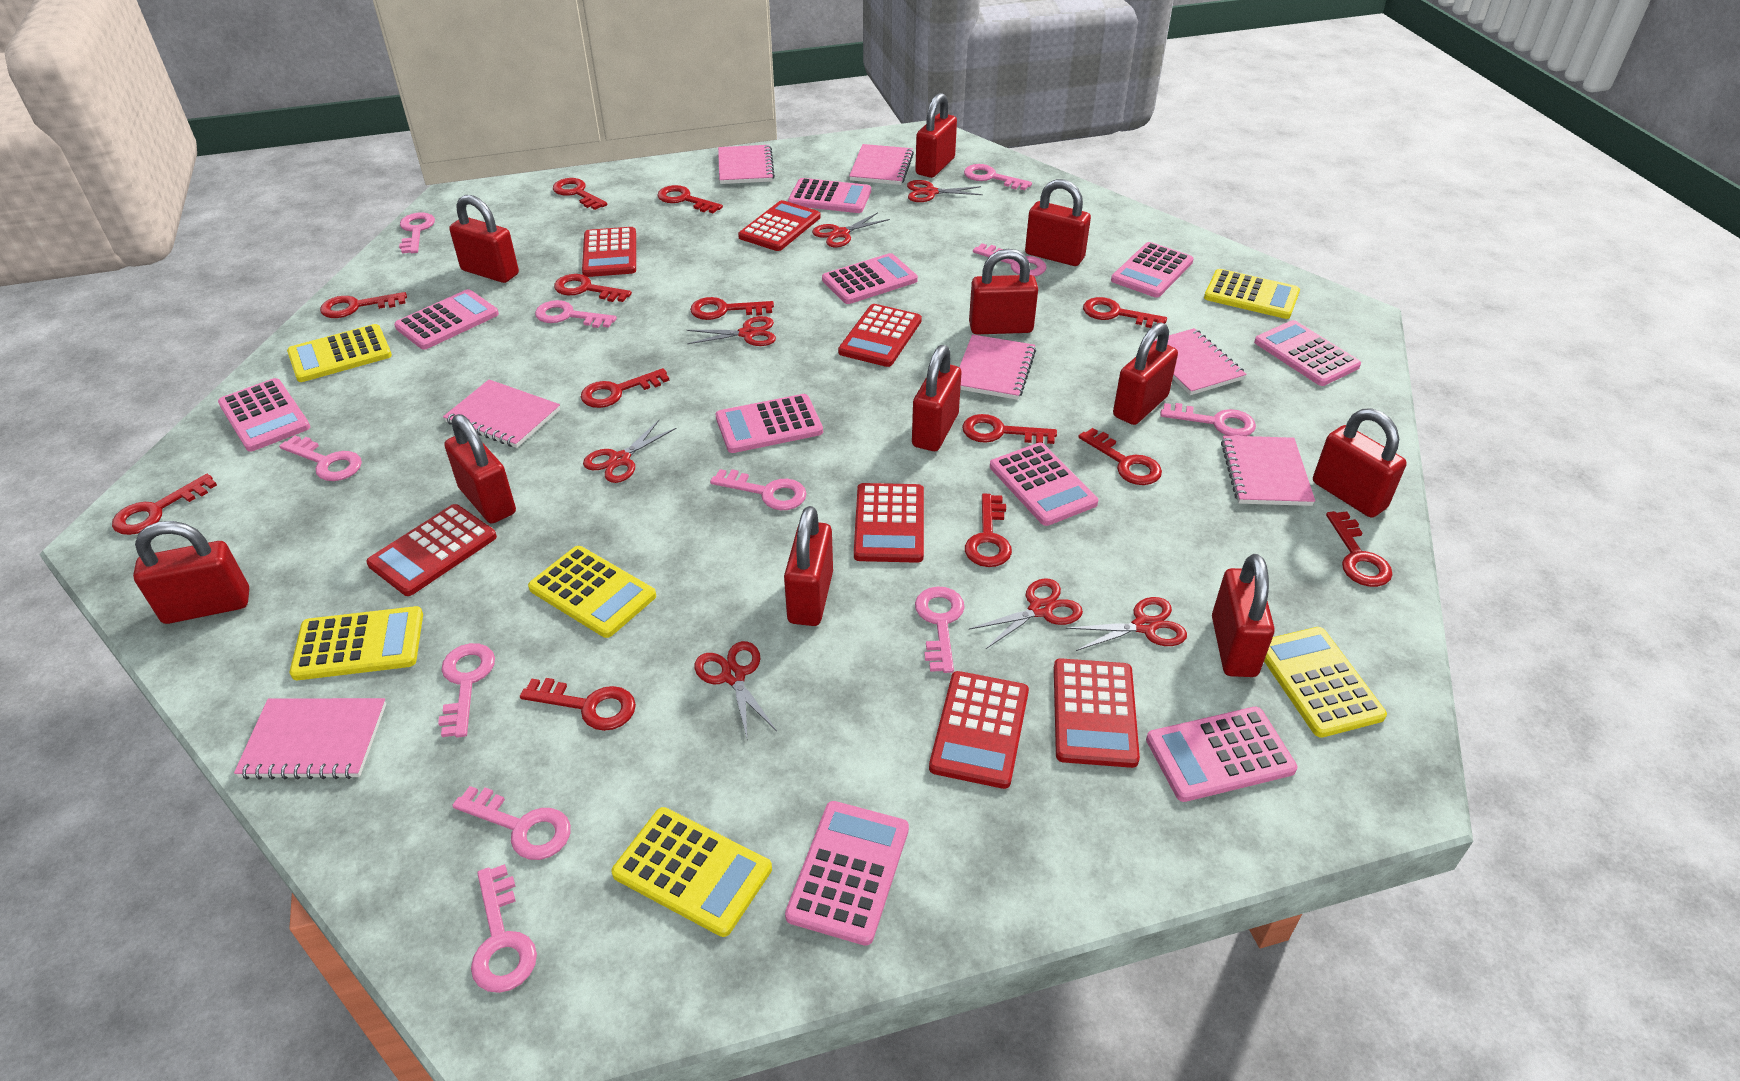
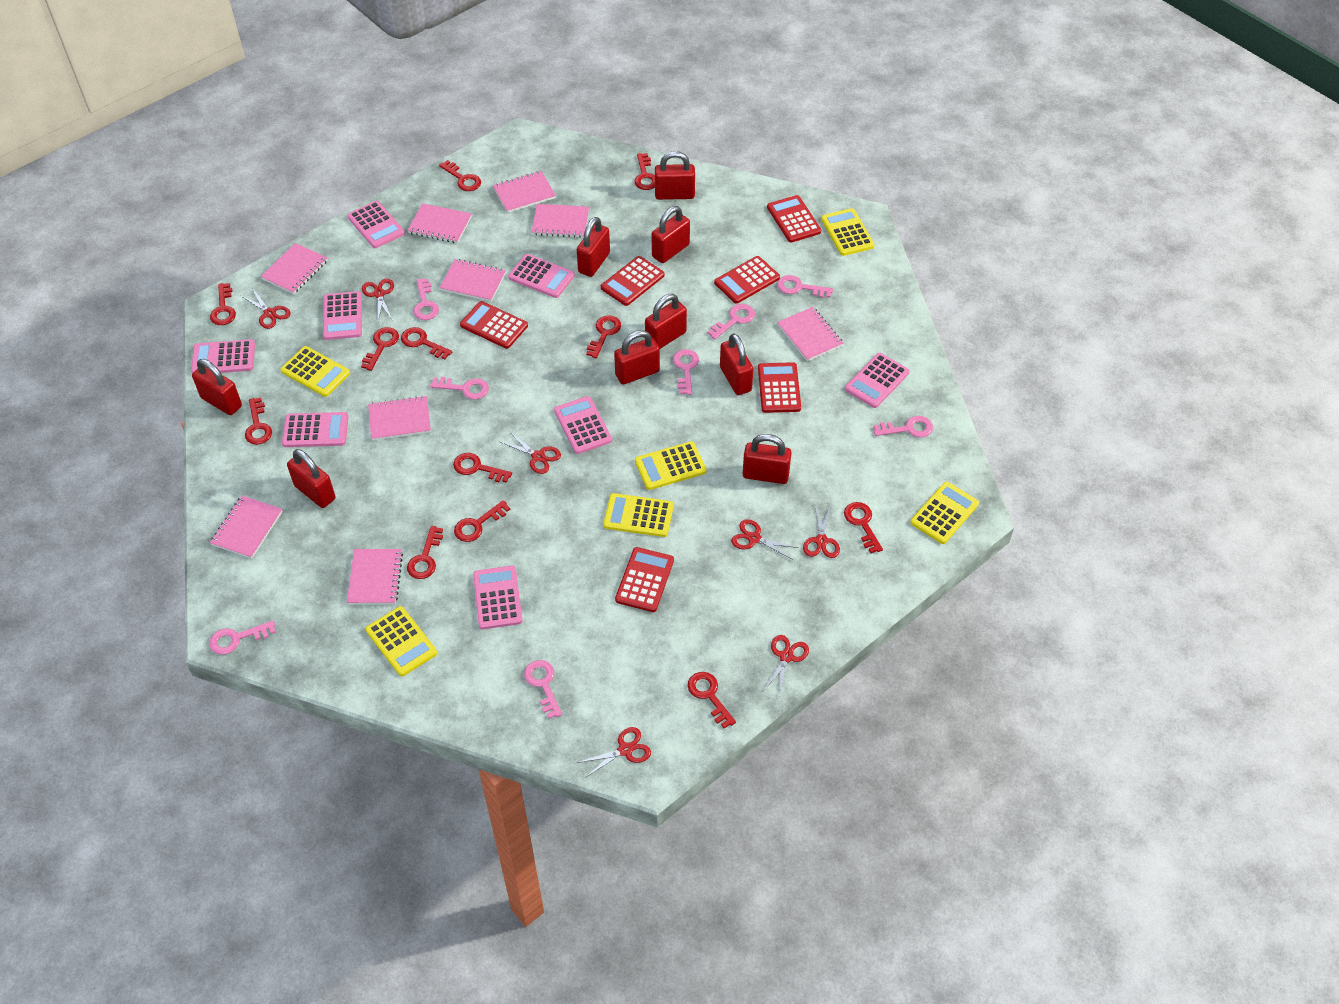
pink calculator: 10 -> 8
pink key: 11 -> 8
pink notebook: 7 -> 9
red calculator: 7 -> 6
red key: 13 -> 12
red padlock: 11 -> 9

